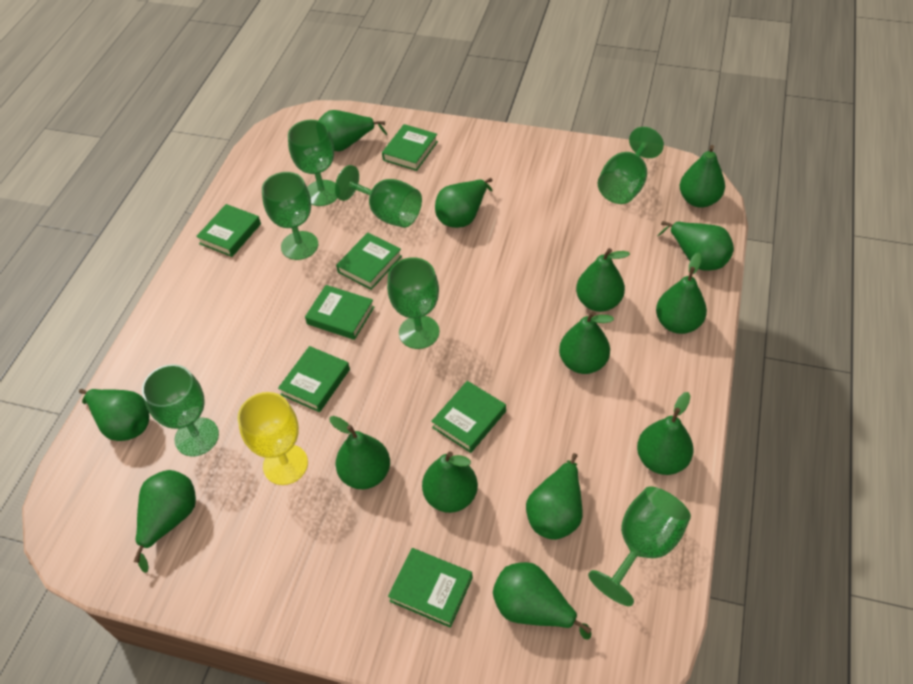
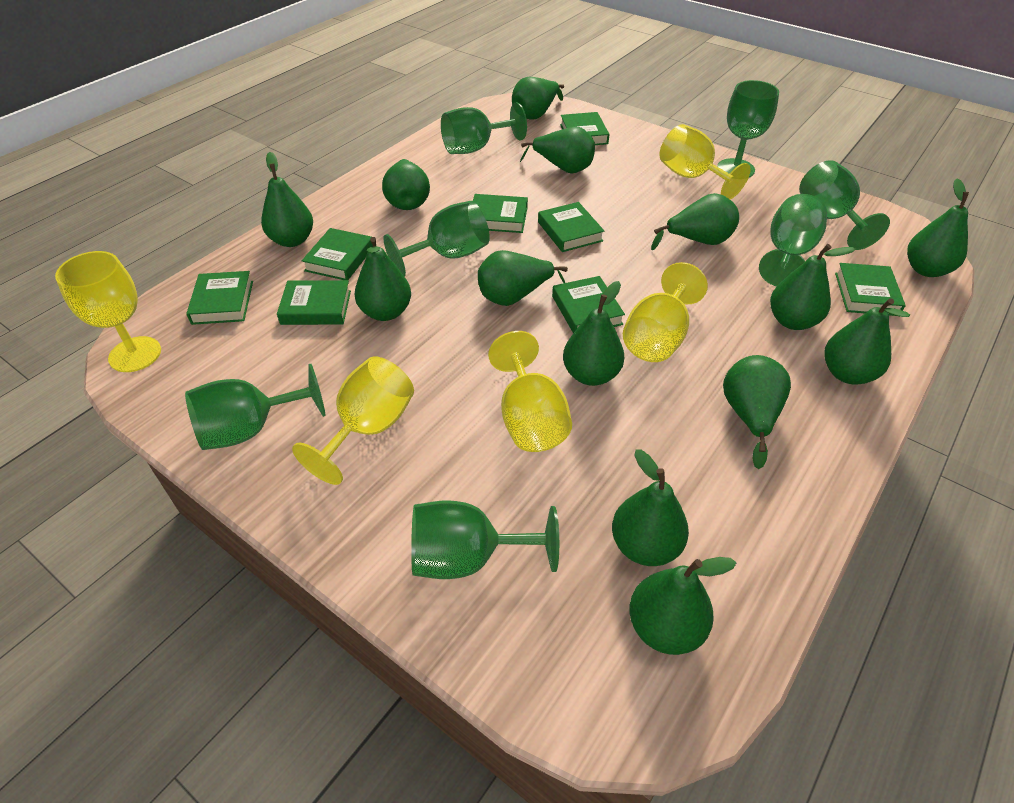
green book: 7 -> 8
yellow goblet: 1 -> 5

